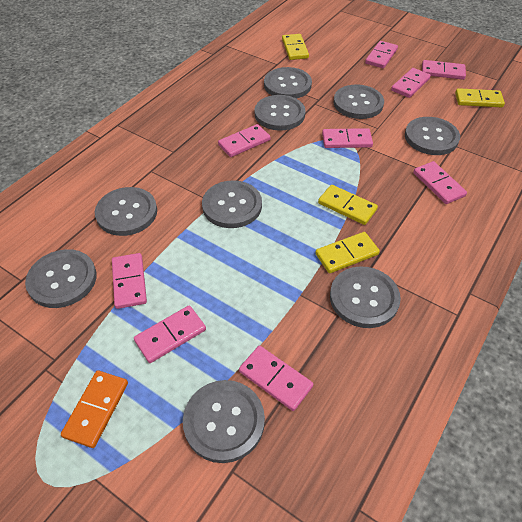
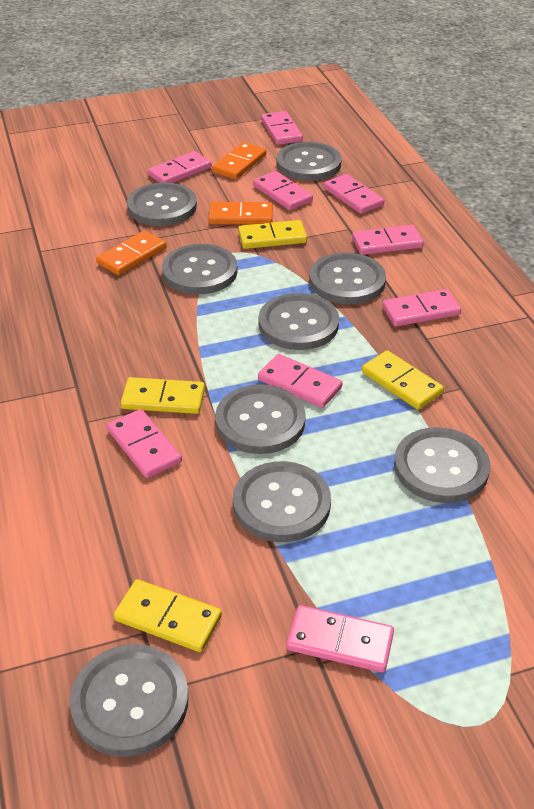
orange domino: 1 -> 3

